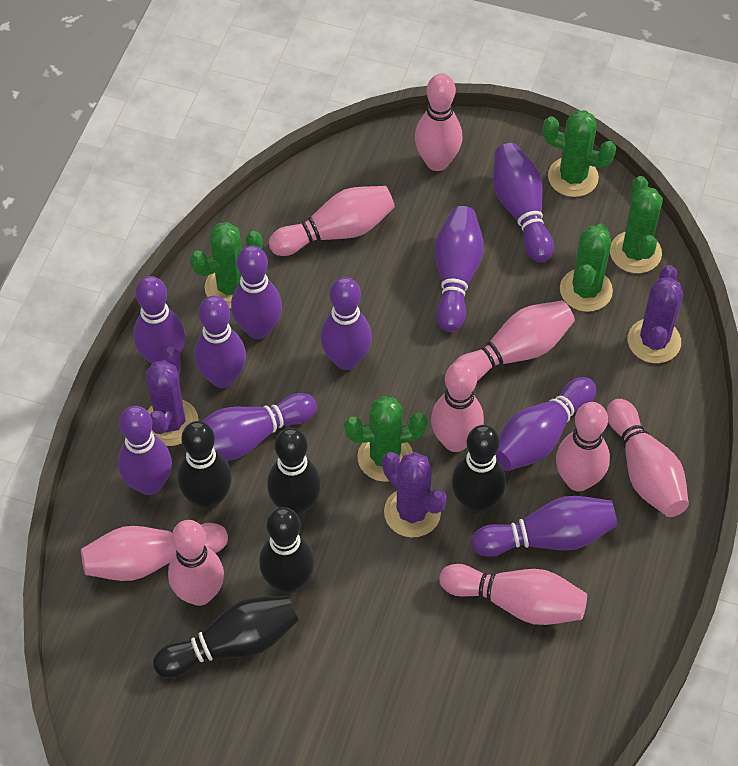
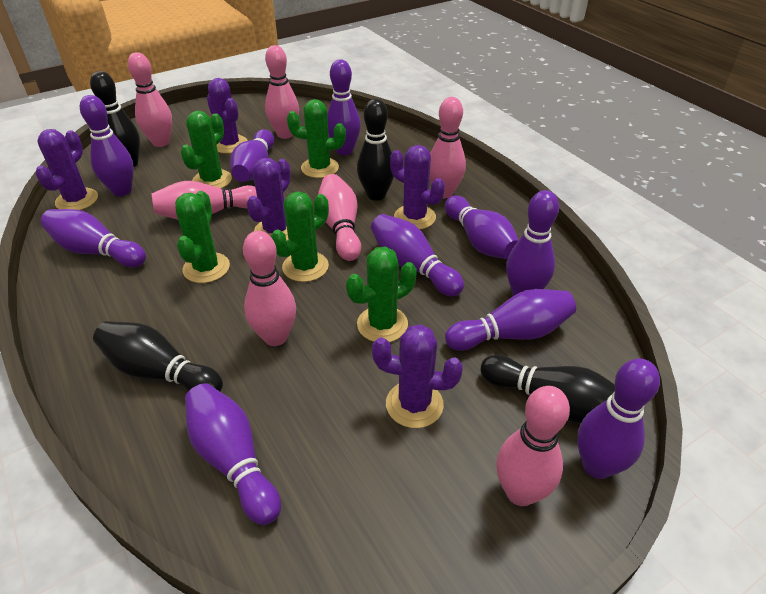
black bowling pin: 5 -> 4
pink bowling pin: 9 -> 7
purple cactus: 3 -> 5

